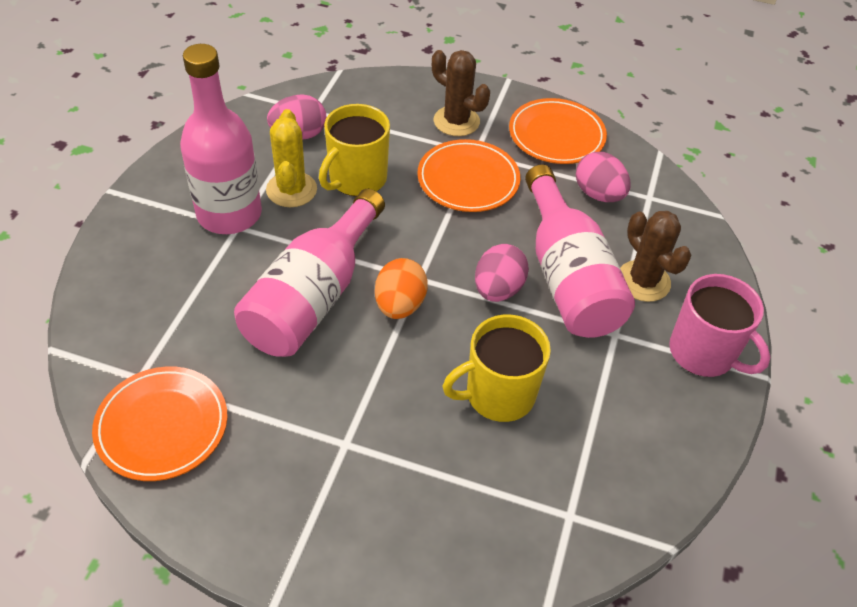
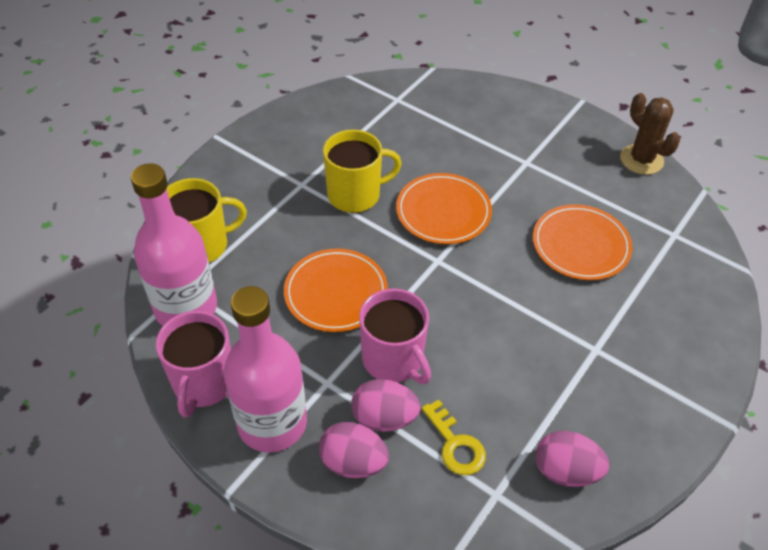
brown cactus: 2 -> 1
orange egg: 1 -> 0
pink bottle: 3 -> 2
pink mug: 1 -> 2
yellow cactus: 1 -> 0
yellow key: 0 -> 1

